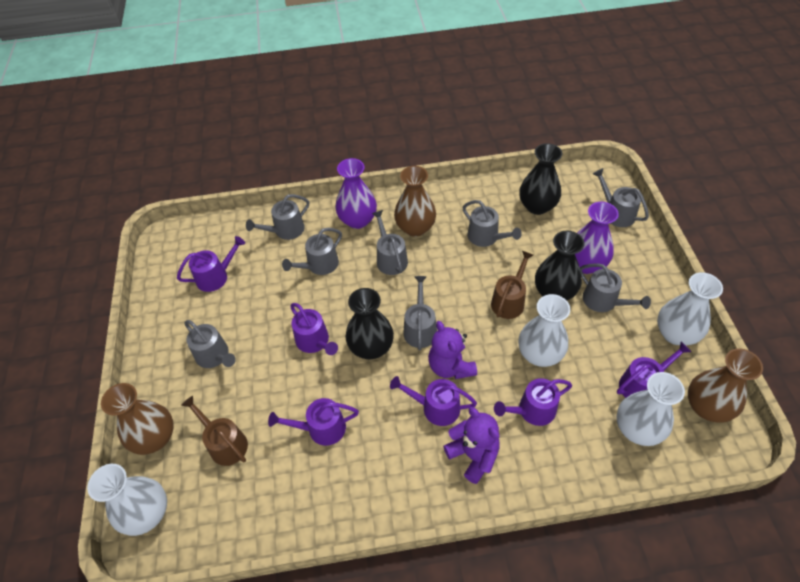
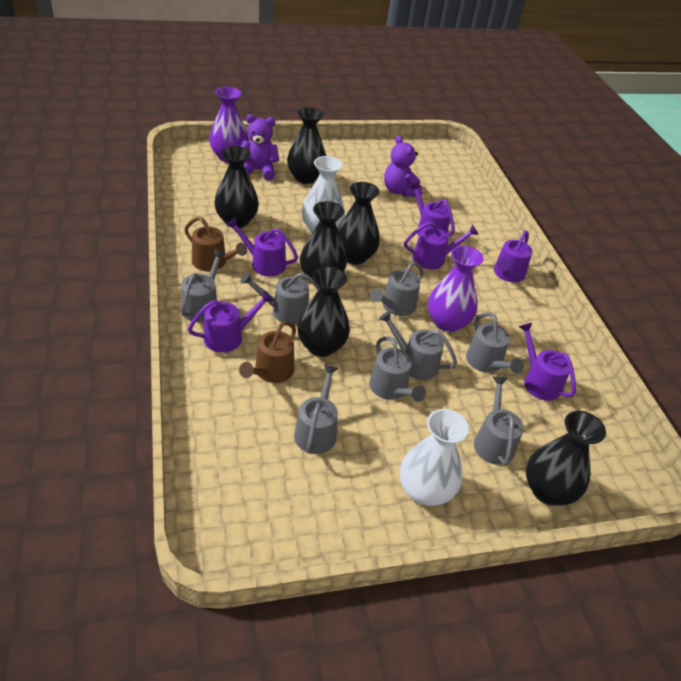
black vase: 3 -> 6
brown vase: 3 -> 0
white vase: 4 -> 2

